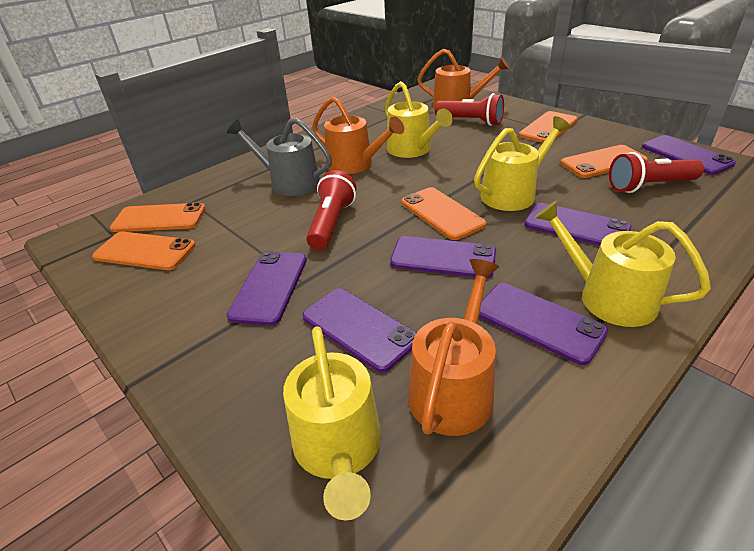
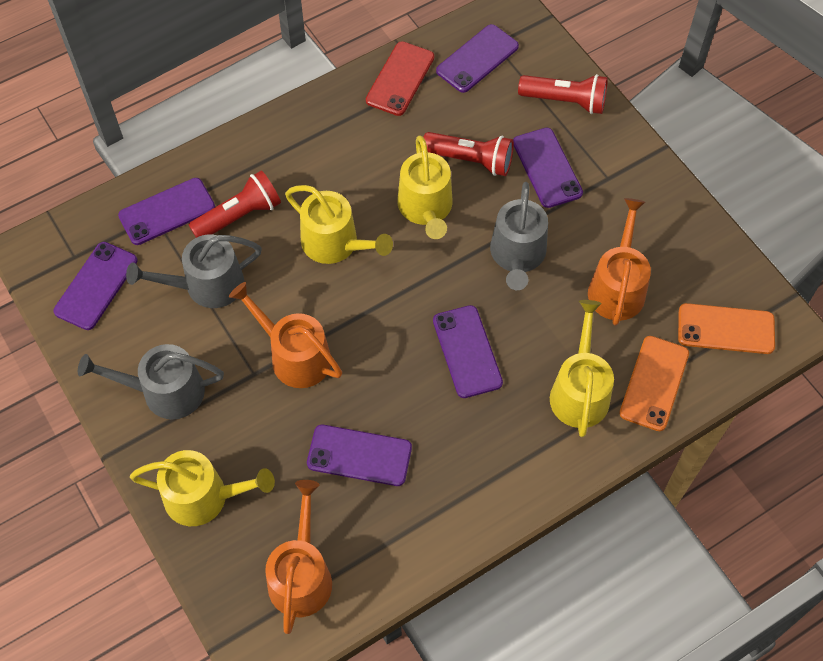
grey watering can: 1 -> 3
orange phone: 5 -> 2
red phone: 0 -> 1

